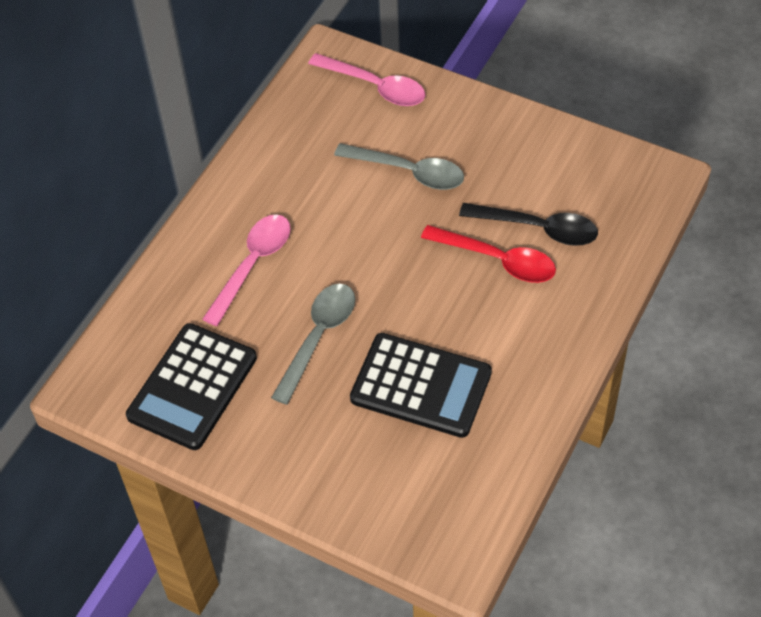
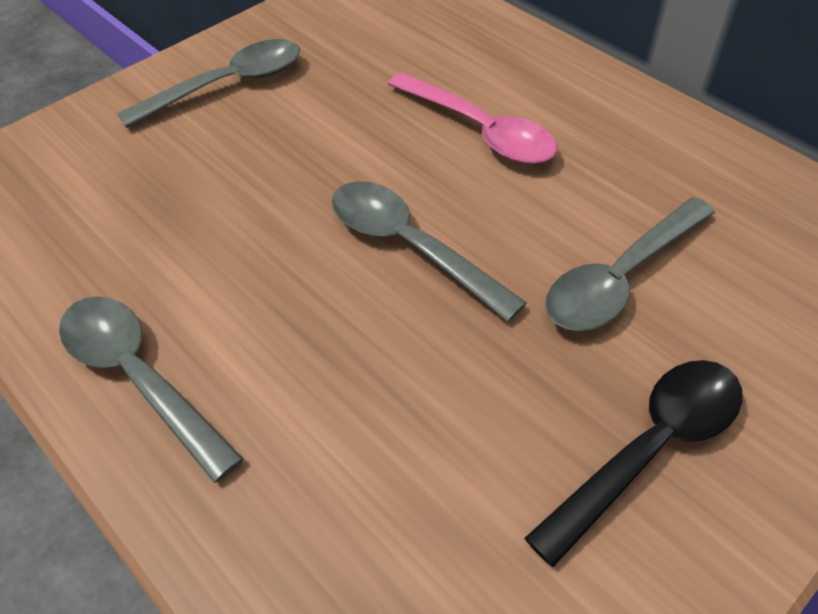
black calculator: 2 -> 0
grey spoon: 2 -> 4
pink spoon: 2 -> 1
red spoon: 1 -> 0

